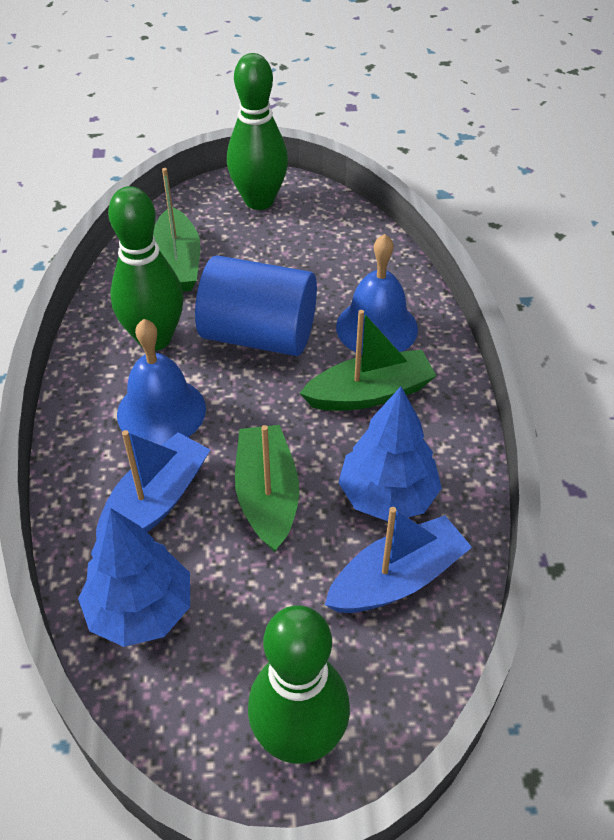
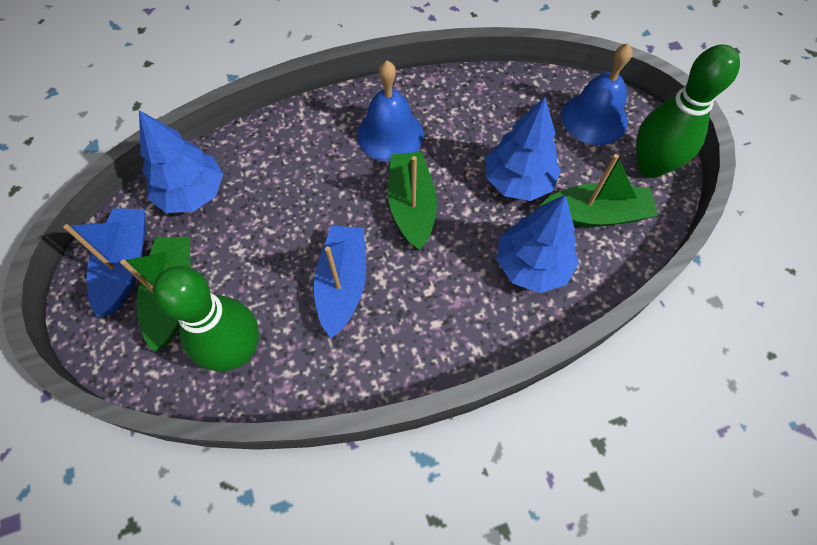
blue cylinder: 1 -> 0
blue tree: 2 -> 3
green bowling pin: 3 -> 2

